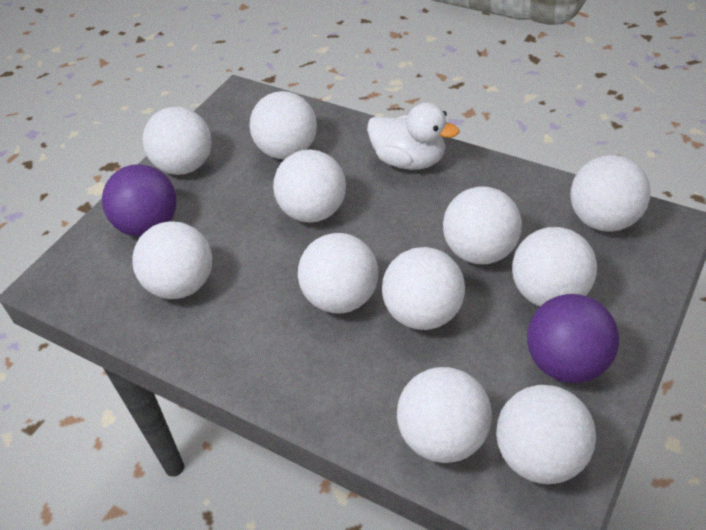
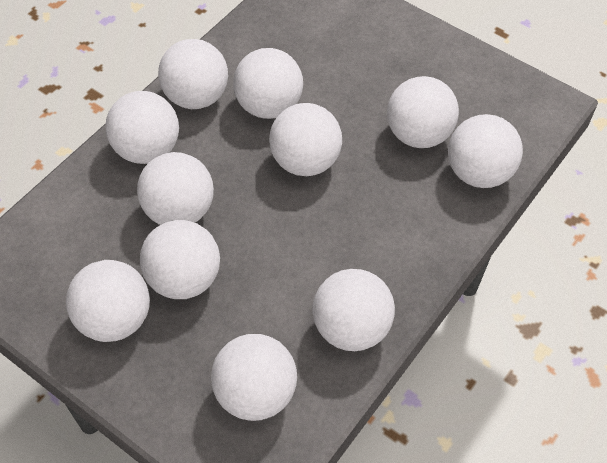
purple ball: 2 -> 0
white duck: 1 -> 0

